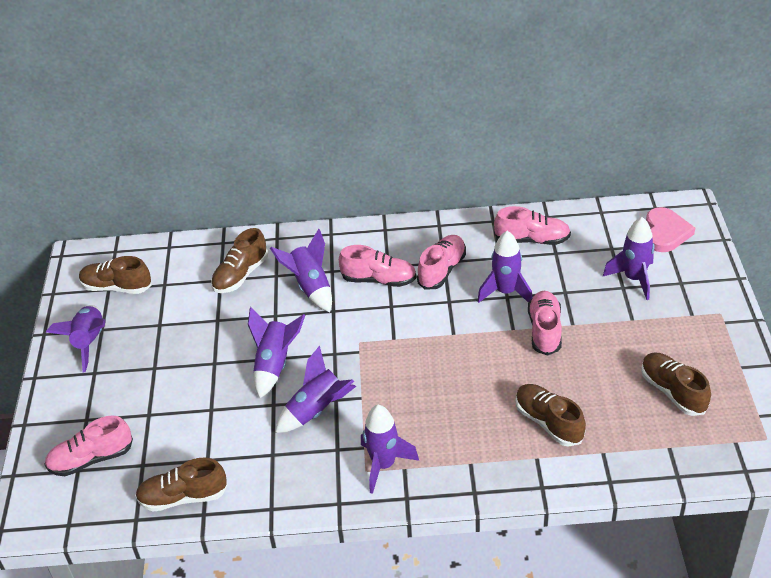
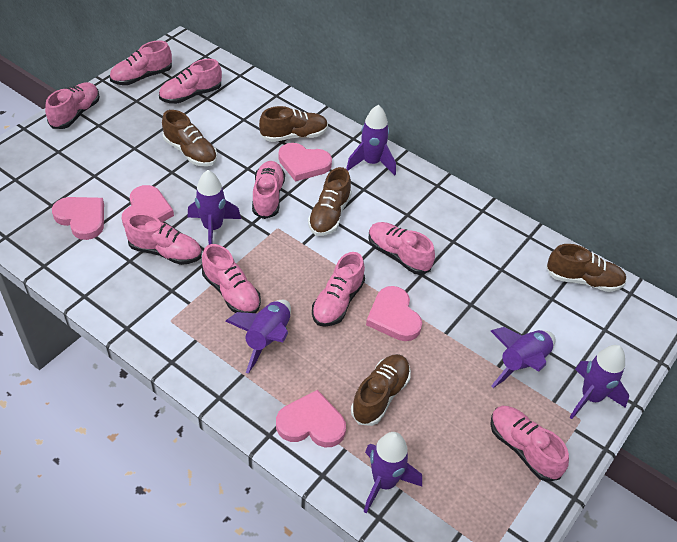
pink heart: 1 -> 5
pink shoe: 5 -> 9
purple rocket: 7 -> 6

